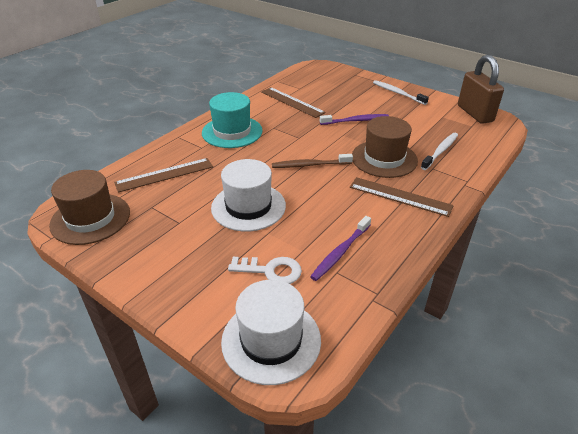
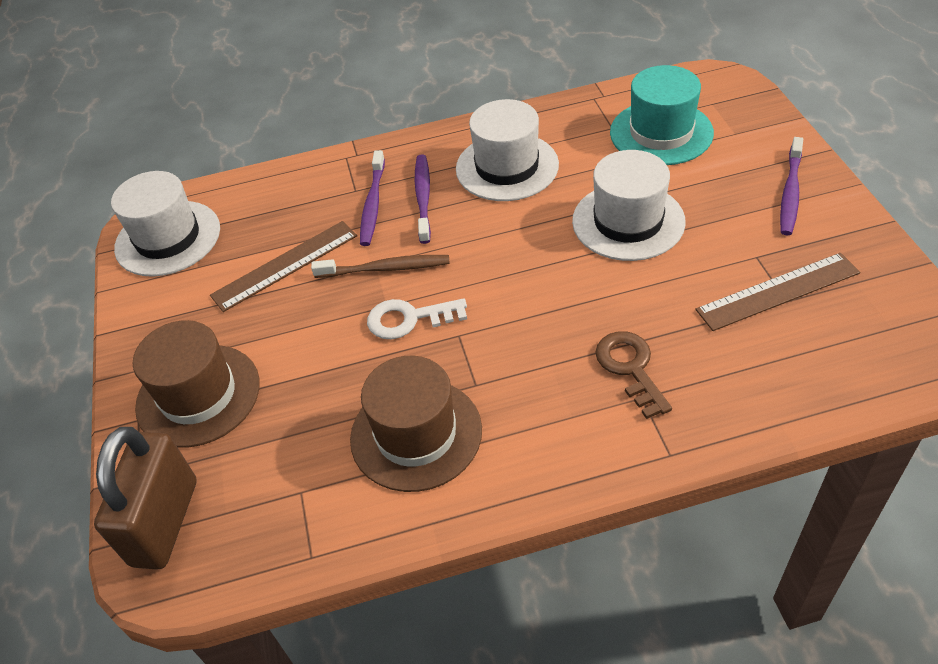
brown key: 0 -> 1
brown ruler: 3 -> 2
purple toothbrush: 2 -> 3
white hat: 2 -> 3
white toothbrush: 2 -> 0

